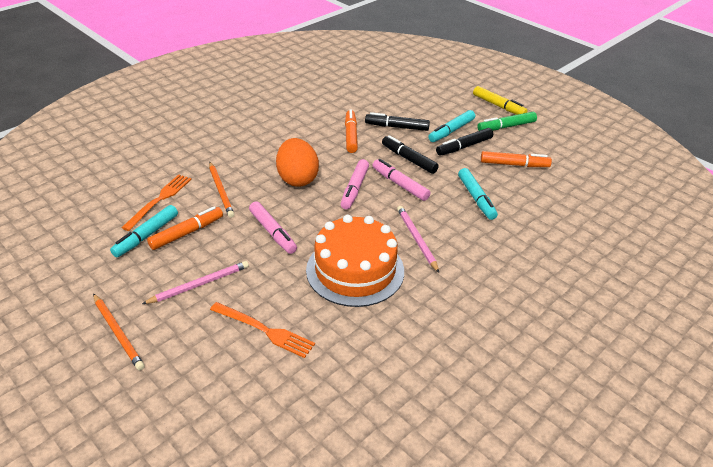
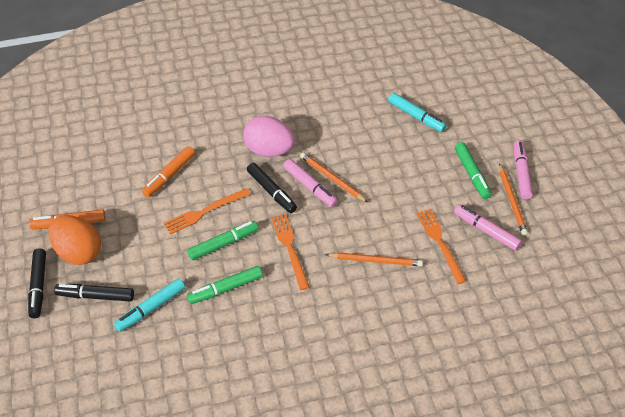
green marker: 1 -> 3
orange cake: 1 -> 0
orange fork: 2 -> 3
orange marker: 3 -> 2
orange pencil: 2 -> 3
pink egg: 0 -> 1
pink pencil: 2 -> 0
turquoise marker: 3 -> 2
yellow marker: 1 -> 0

